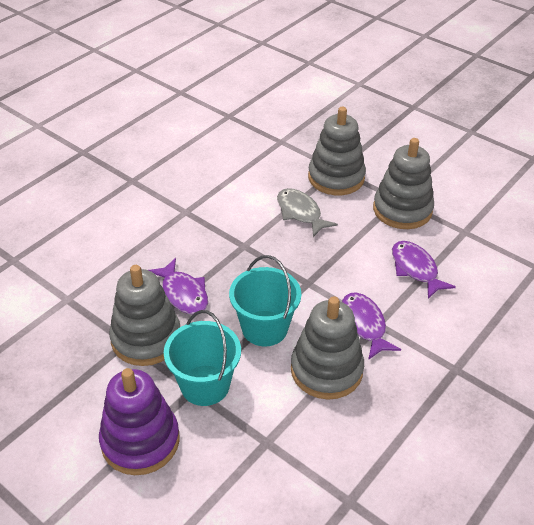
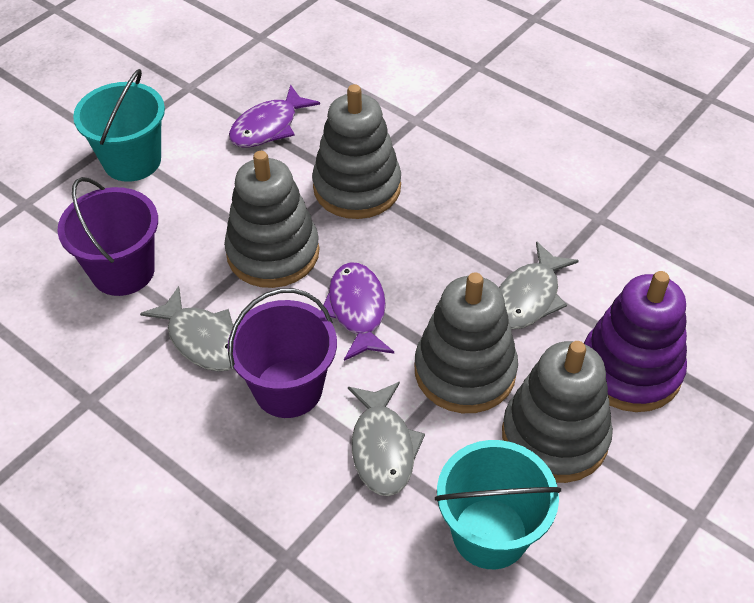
grey fish: 1 -> 3
purple bucket: 0 -> 2
purple fish: 3 -> 2

